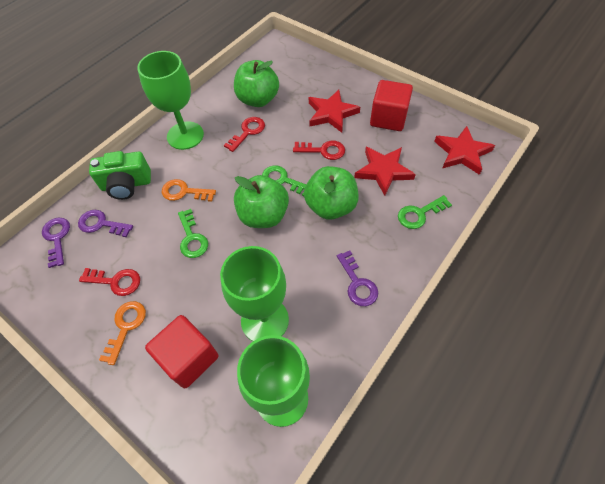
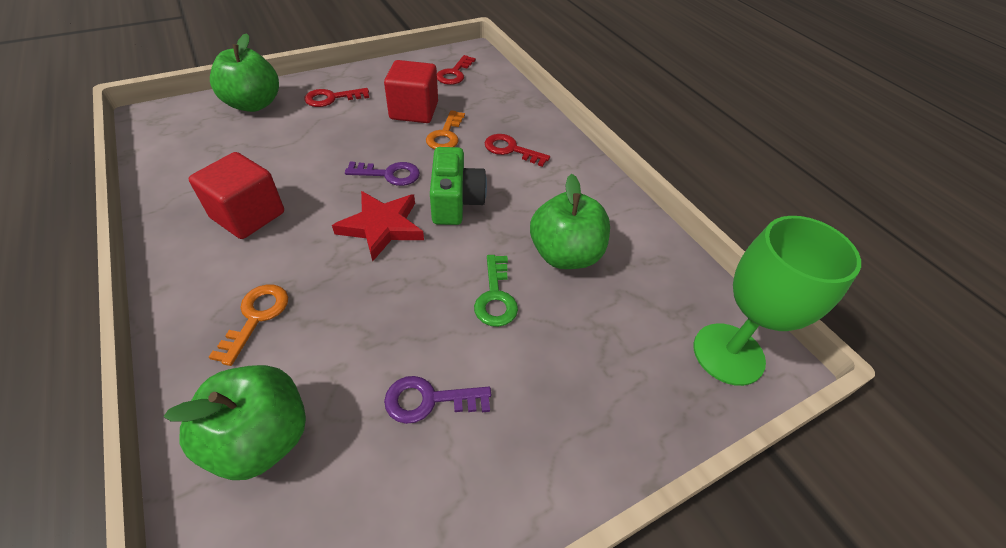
green goblet: 3 -> 1
green key: 3 -> 1
purple key: 3 -> 2
red star: 3 -> 1

